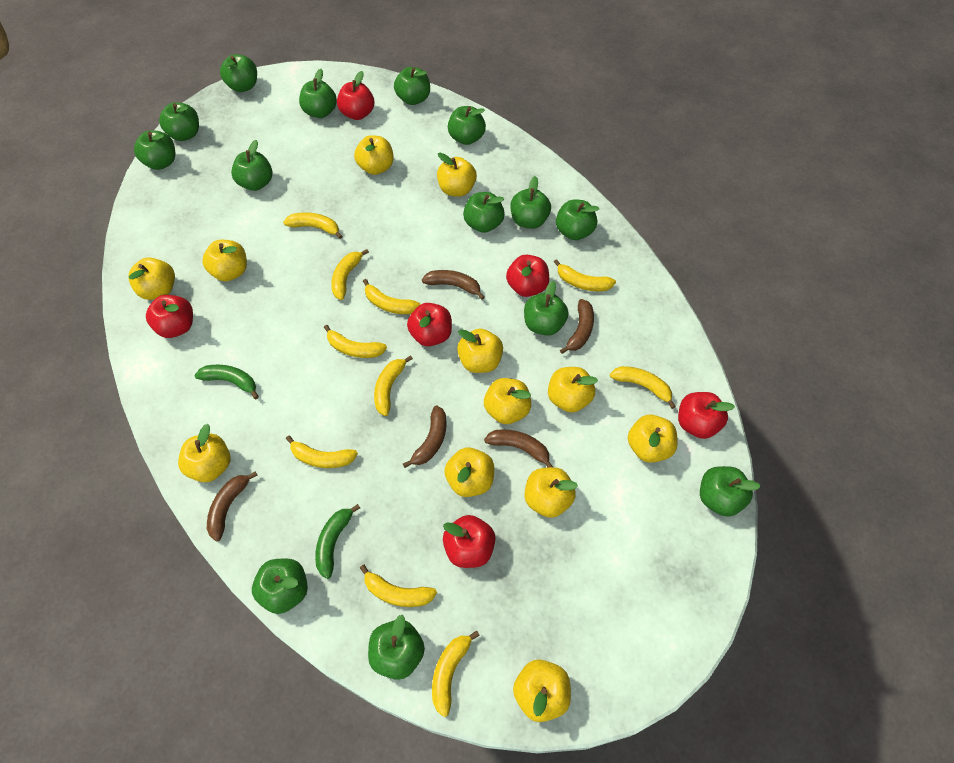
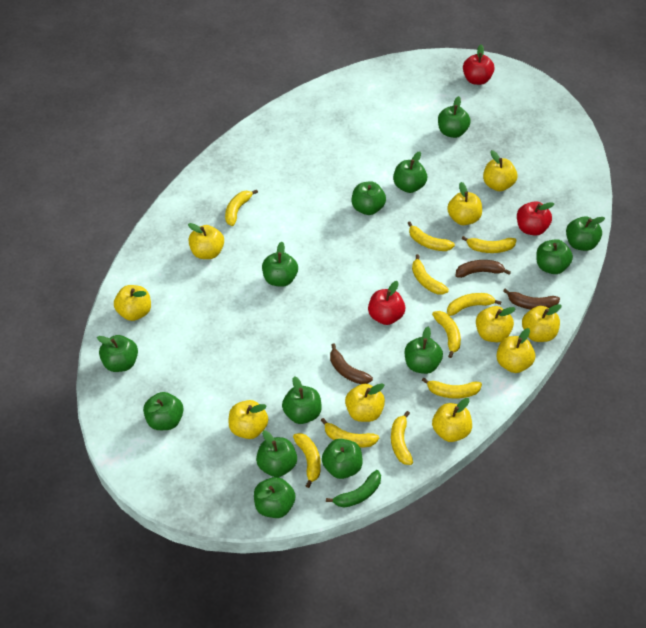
brown banana: 5 -> 3
green apple: 14 -> 13
green banana: 2 -> 1
red apple: 6 -> 3
yellow apple: 12 -> 10

